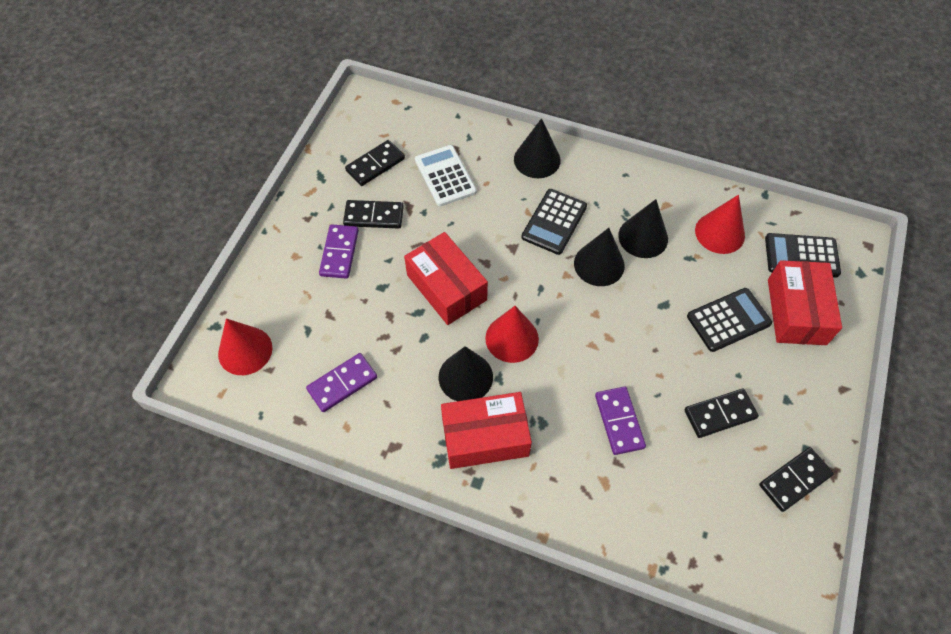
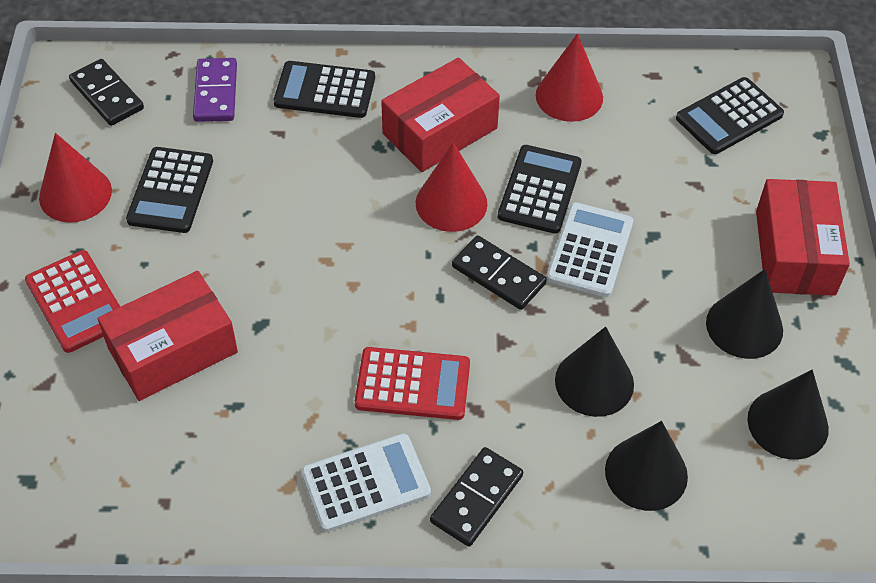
black calculator: 3 -> 4
black domino: 4 -> 3
purple domino: 3 -> 1
red calculator: 0 -> 2
white calculator: 1 -> 2

